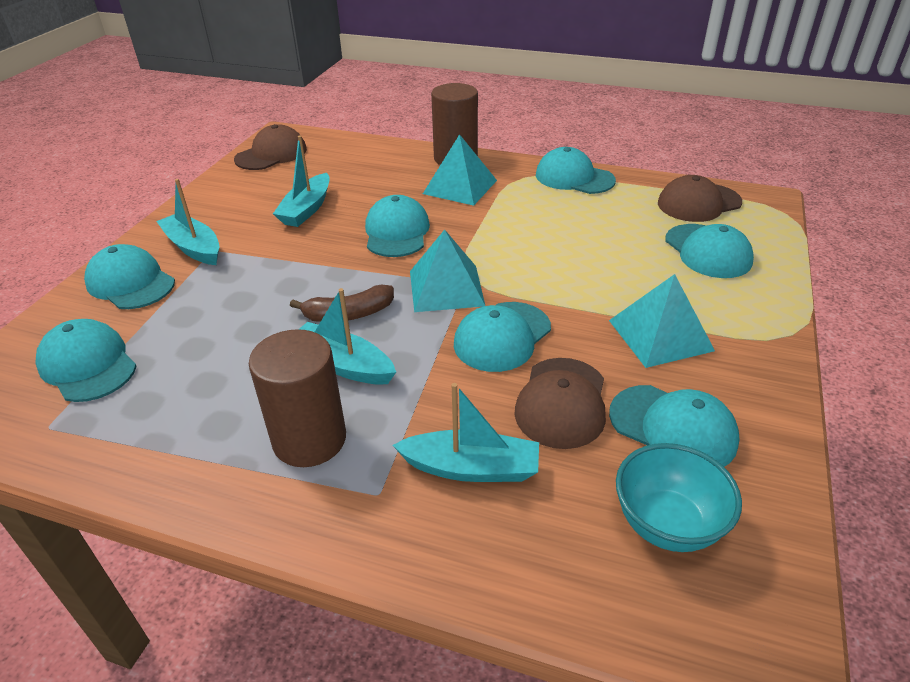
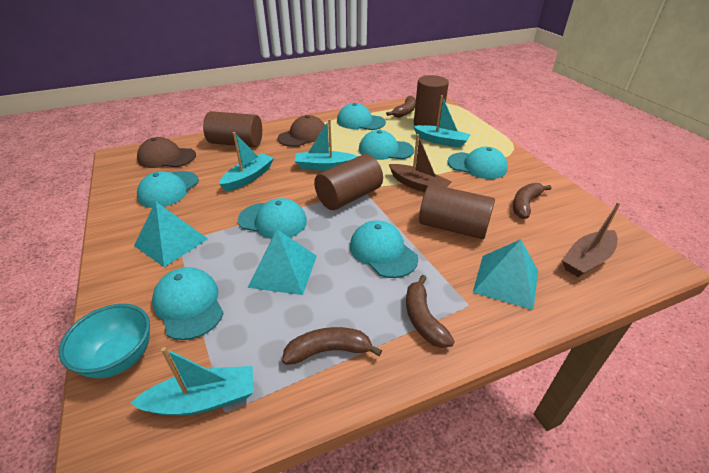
brown banana: 1 -> 4
brown boat: 0 -> 2
brown cap: 3 -> 2
brown cylinder: 2 -> 4

